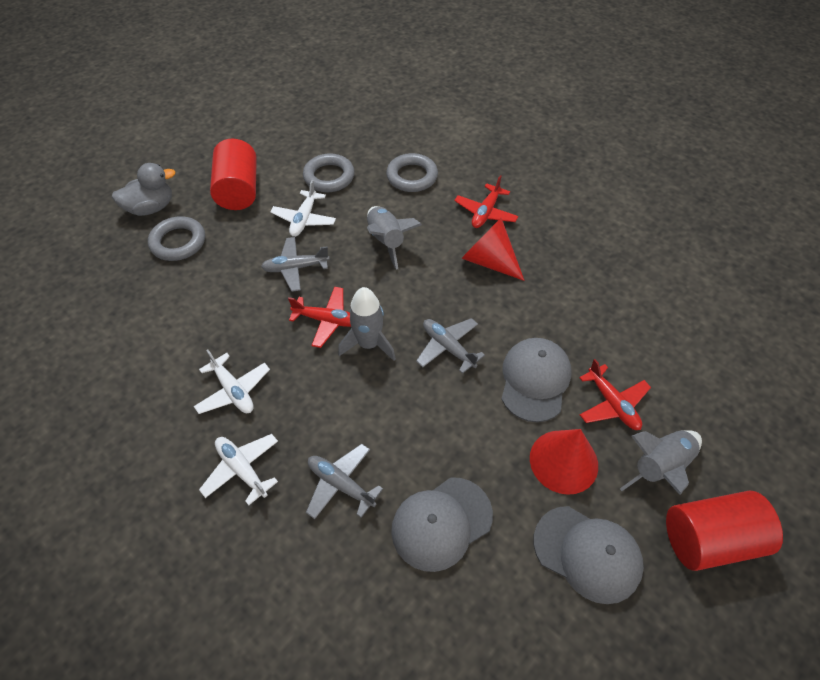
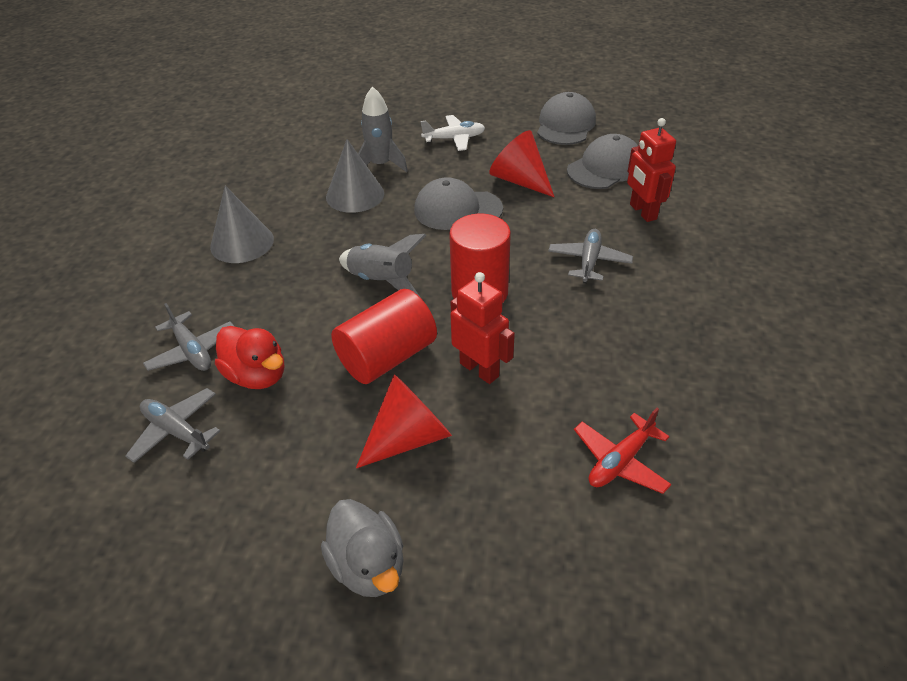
grey cone: 0 -> 2
grey ring: 3 -> 0
grey rocket: 3 -> 2
red duck: 0 -> 1
red plane: 3 -> 1
red robot: 0 -> 2
white plane: 3 -> 1

